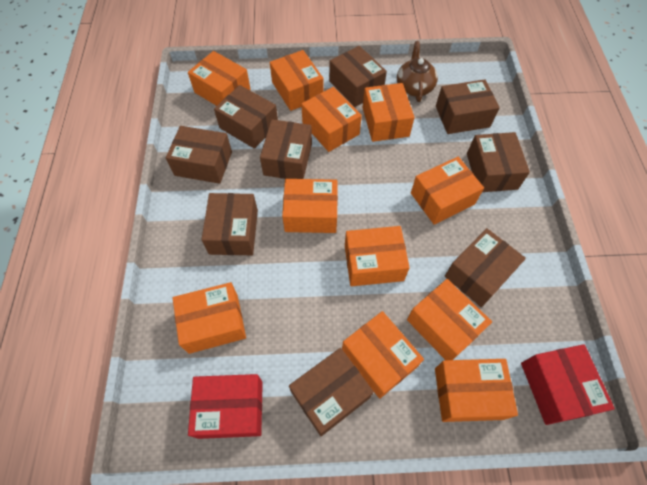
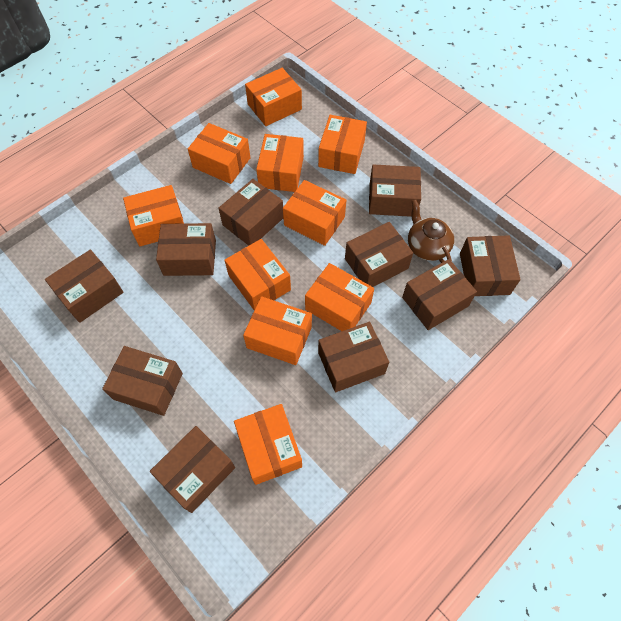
brown box: 9 -> 10
orange box: 11 -> 10
red box: 2 -> 0

